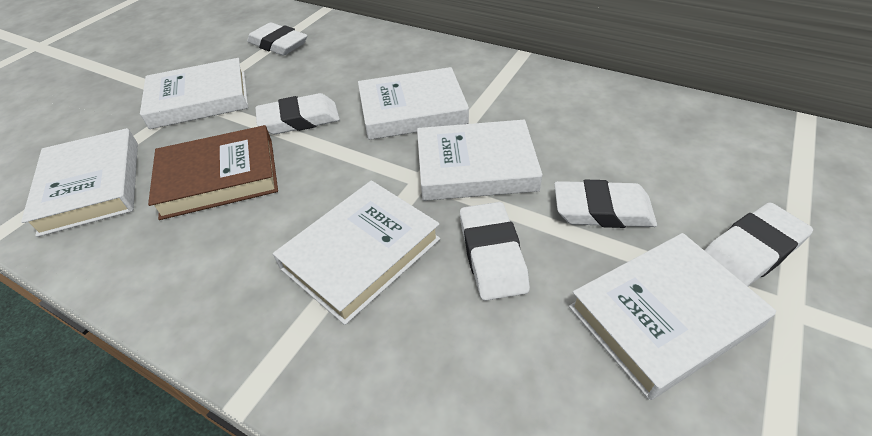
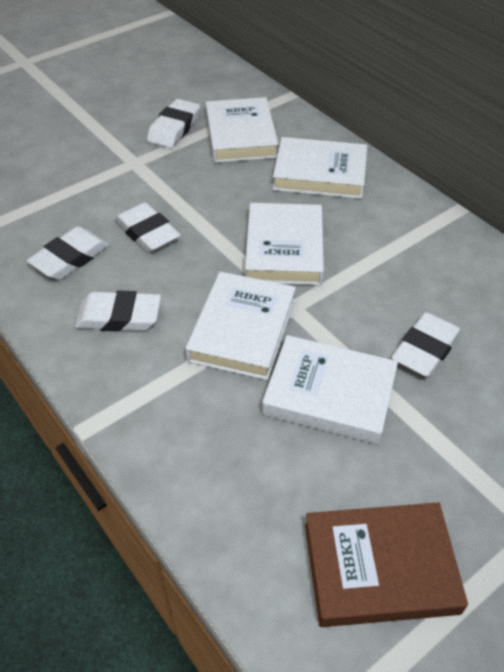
white book: 6 -> 5

